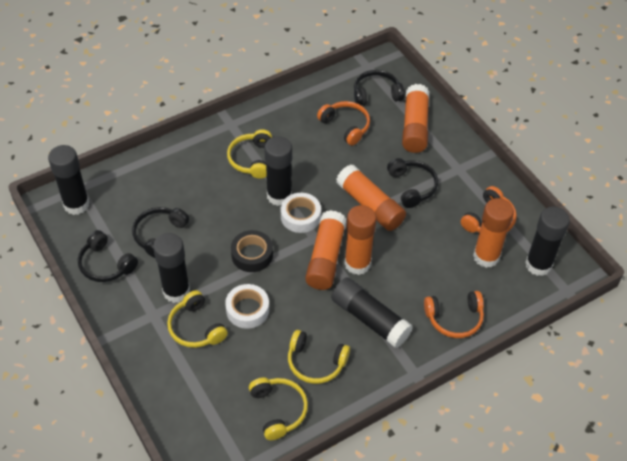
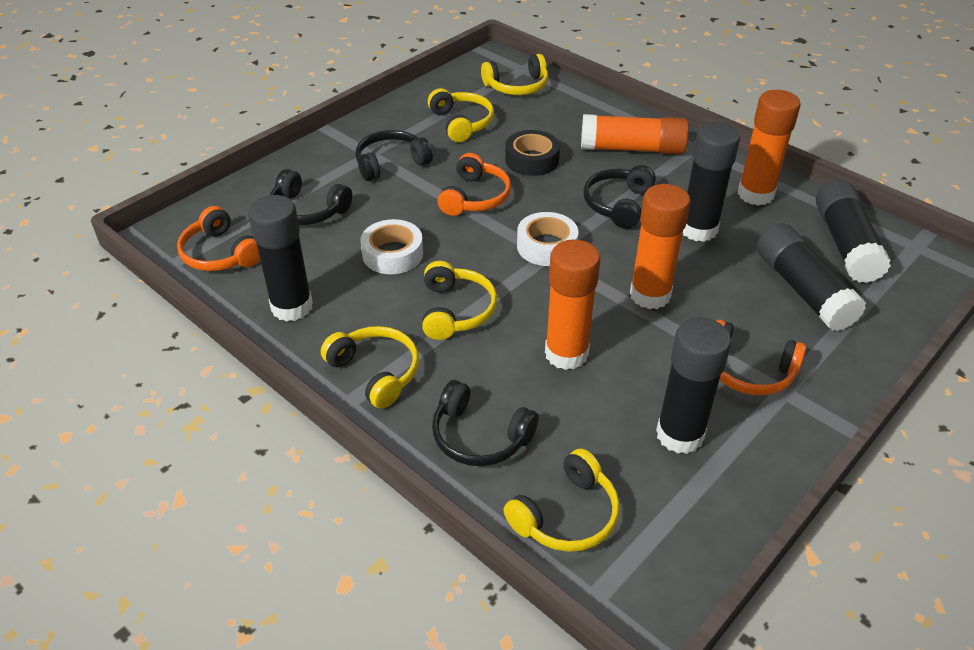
orange glue stick: 5 -> 4
yellow headphones: 4 -> 5

